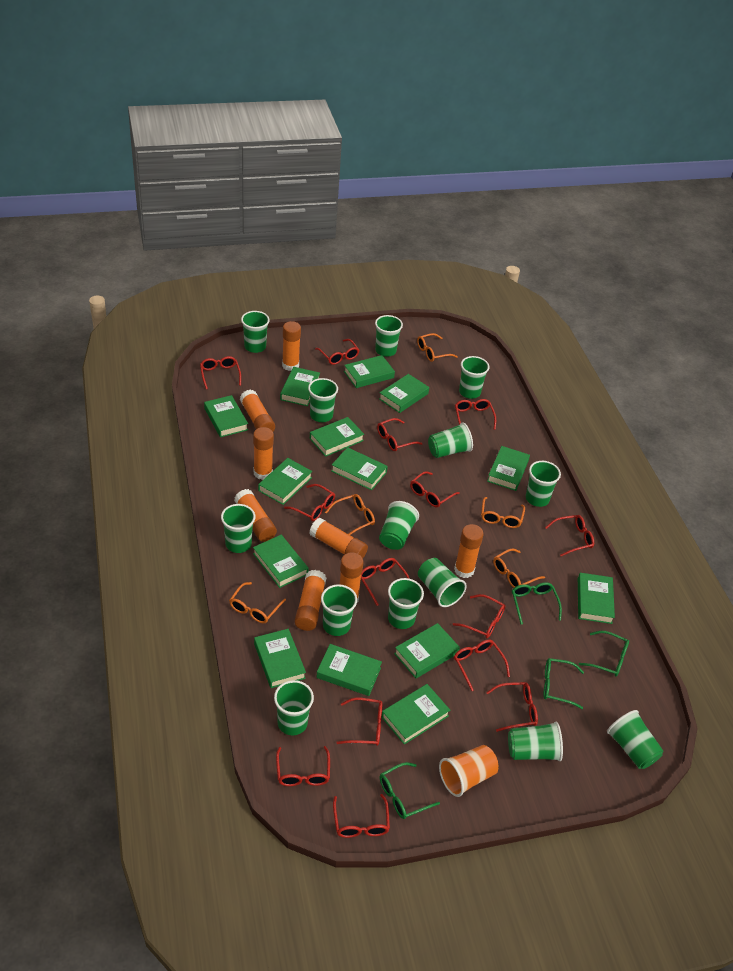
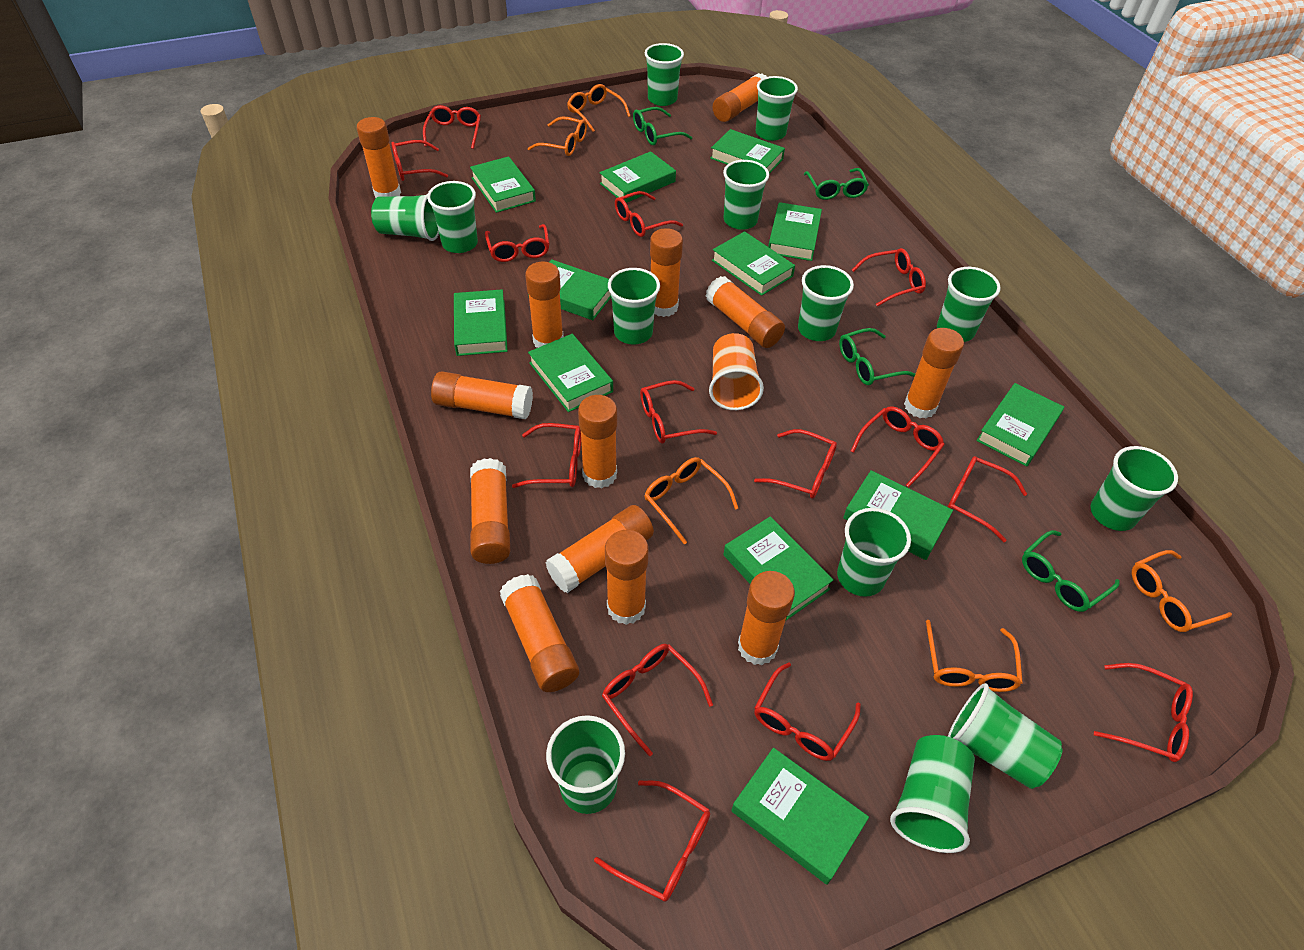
green book: 14 -> 12
green cup: 14 -> 13
orange glue stick: 8 -> 13

